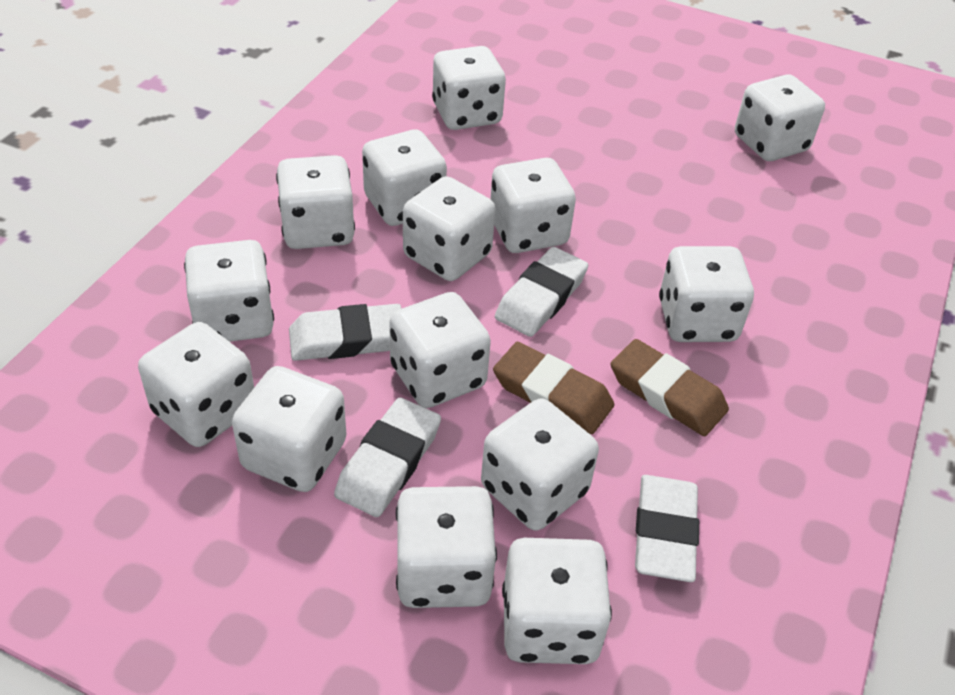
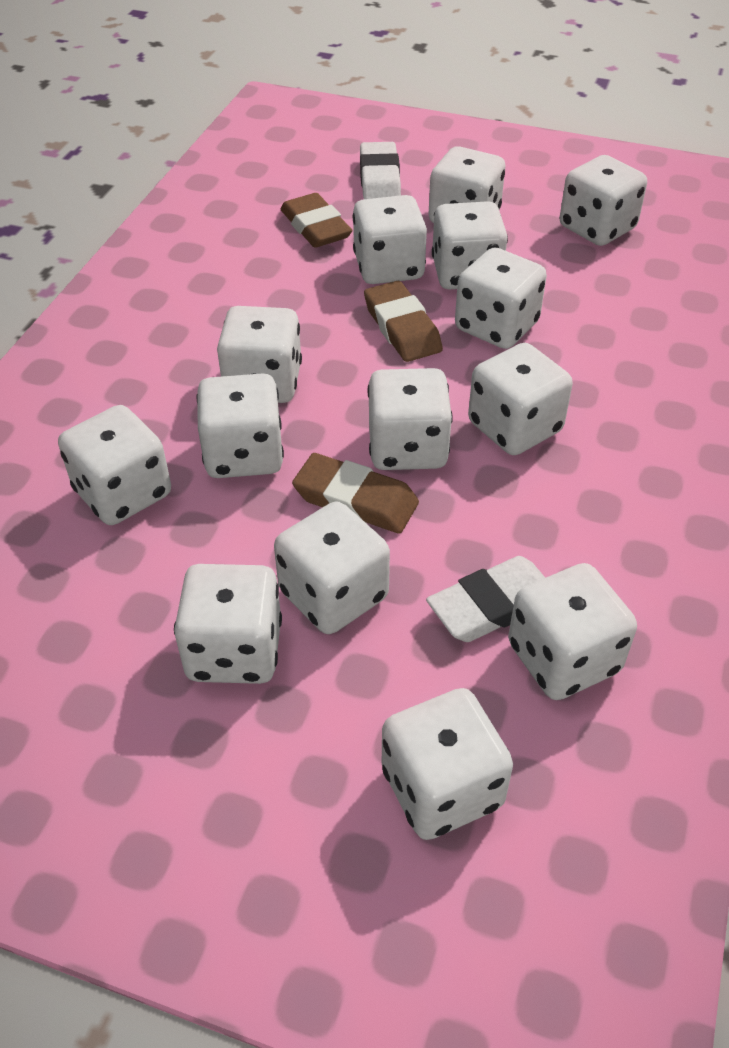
brown eraser: 2 -> 3
white eraser: 4 -> 2

